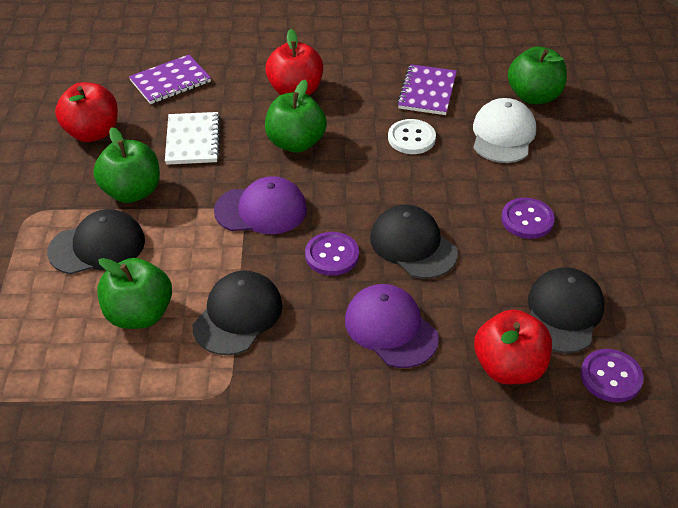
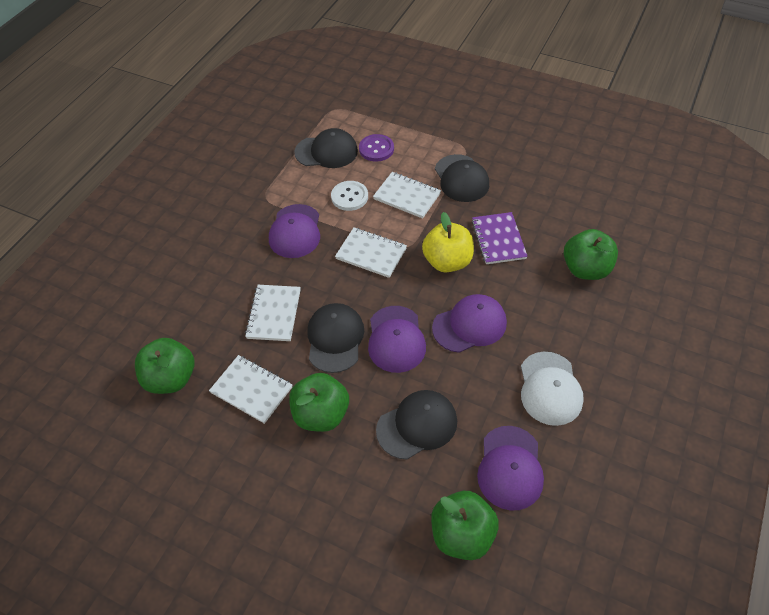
purple button: 3 -> 1
purple cap: 2 -> 4
purple notebook: 2 -> 1
red apple: 3 -> 0
white notebook: 1 -> 4
yellow apple: 0 -> 1

